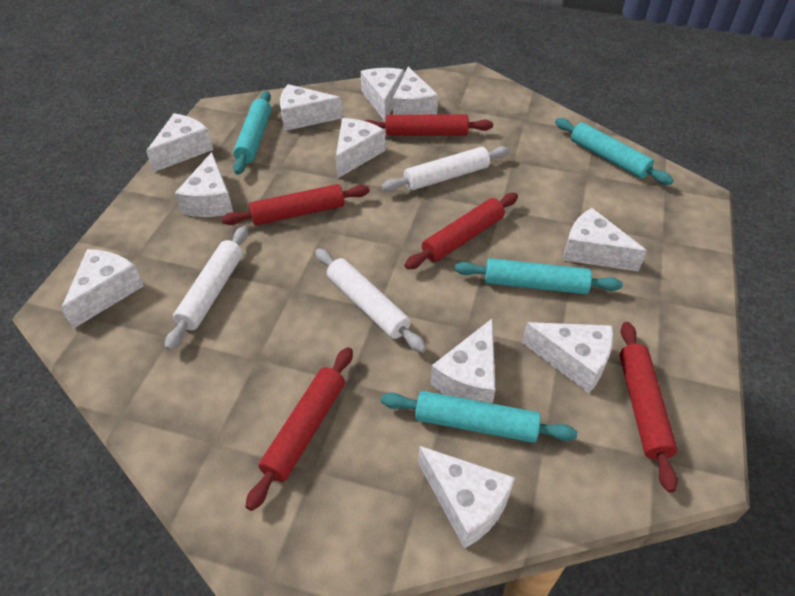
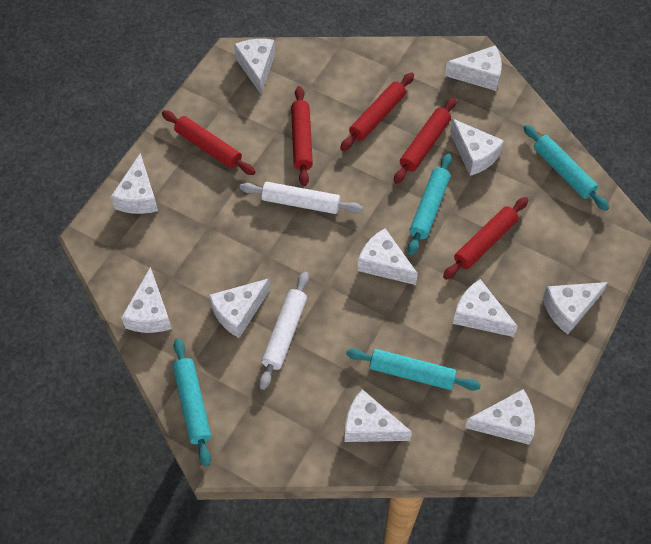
white rolling pin: 3 -> 2

